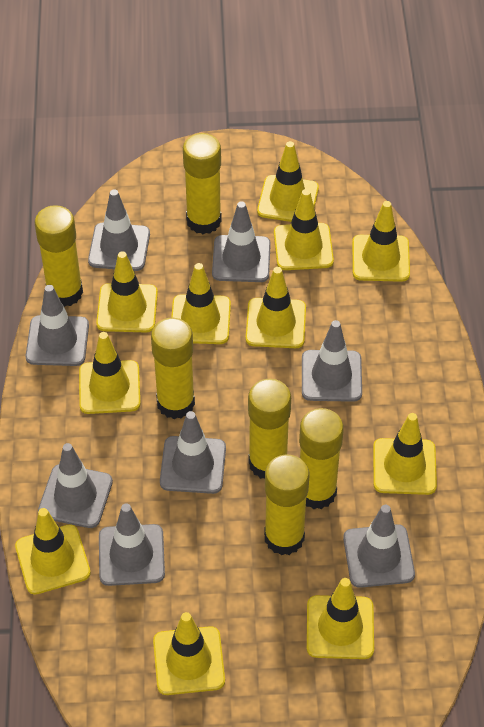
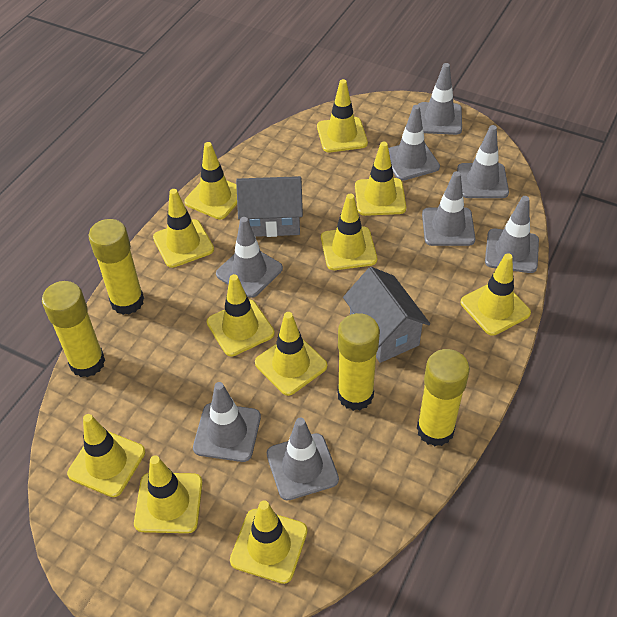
grey house: 0 -> 2
yellow glue stick: 6 -> 4

